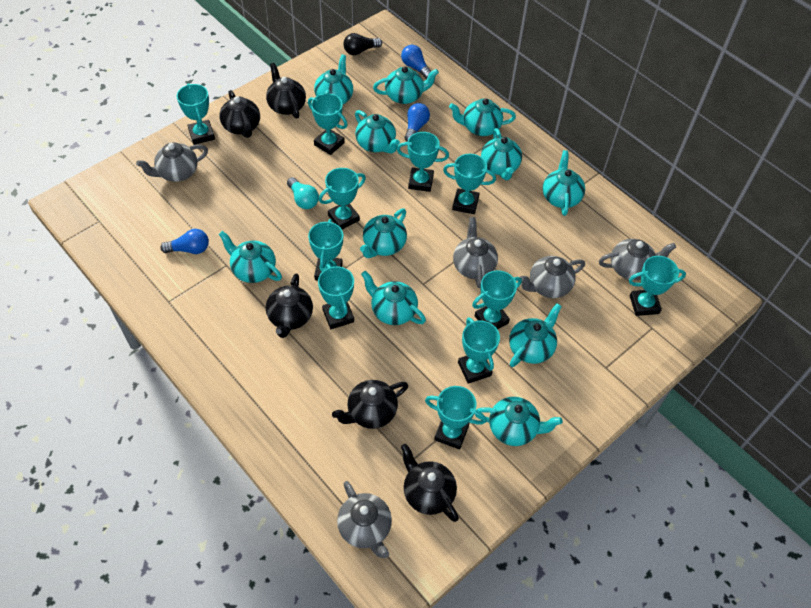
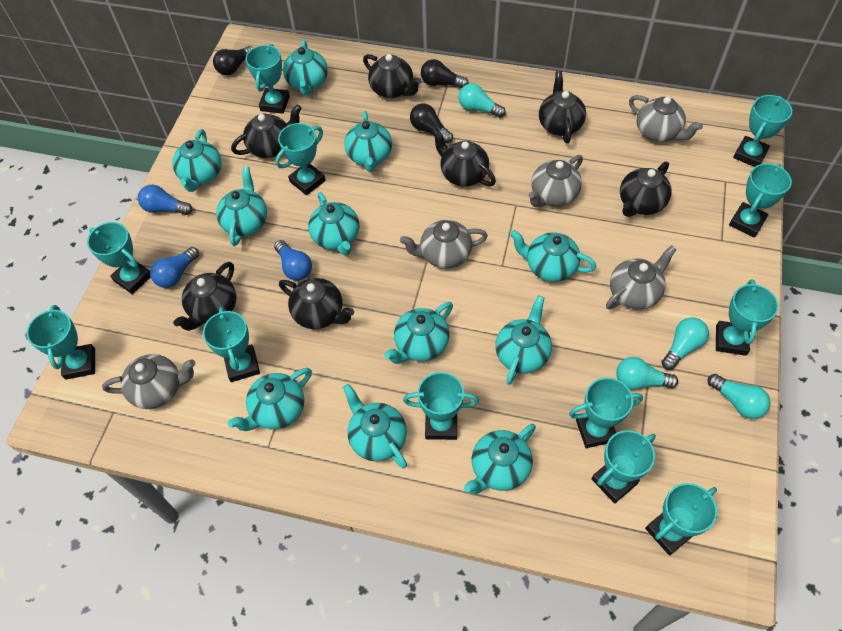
black light bulb: 1 -> 3
black teapot: 5 -> 7
turquoise light bulb: 1 -> 4
turquoise trophy: 11 -> 12

